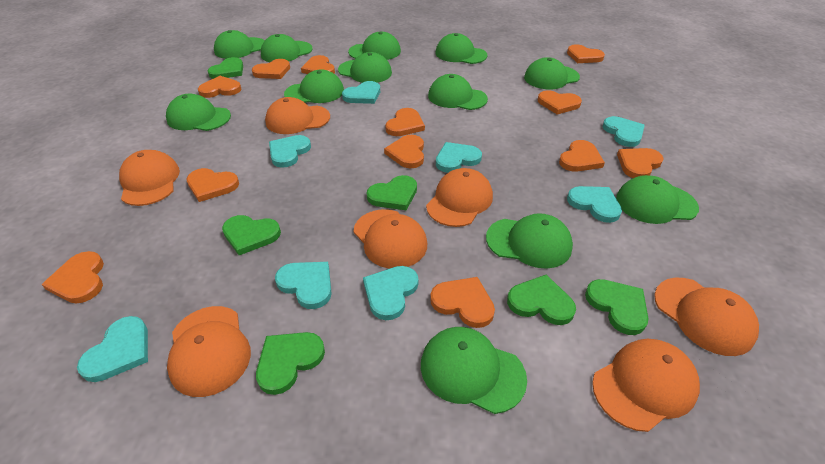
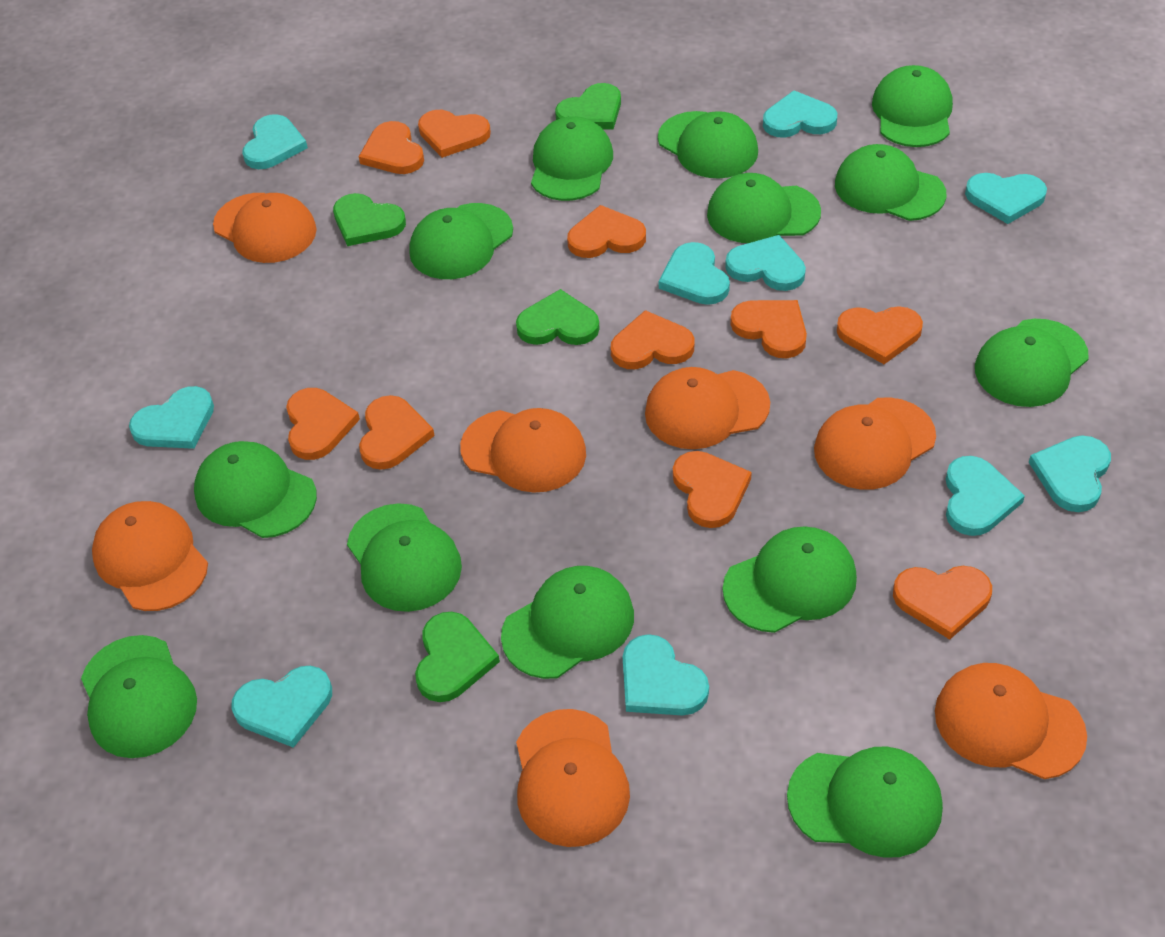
green cap: 12 -> 13
green heart: 6 -> 4
orange heart: 12 -> 10
turquoise heart: 8 -> 10

